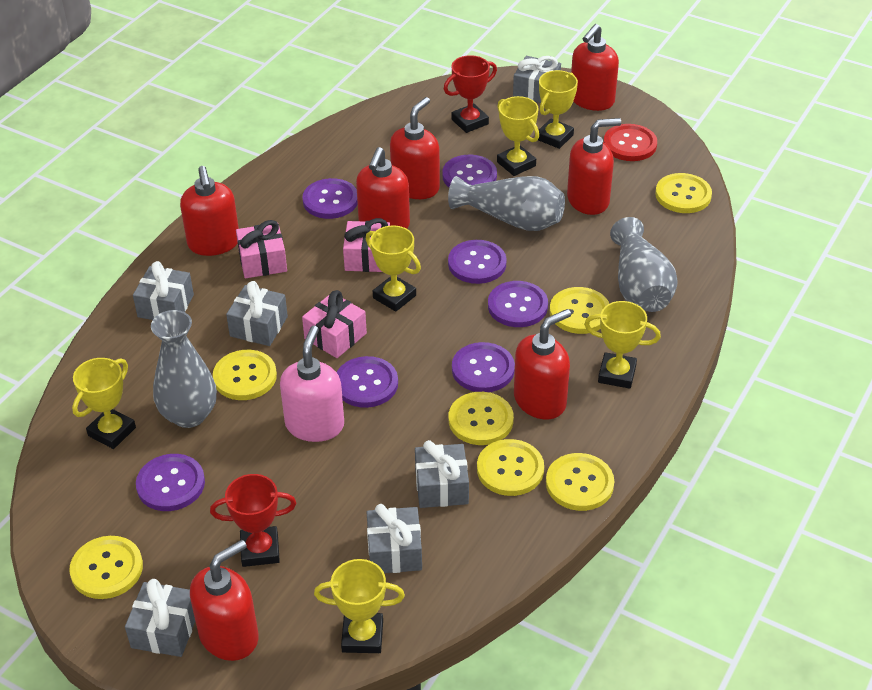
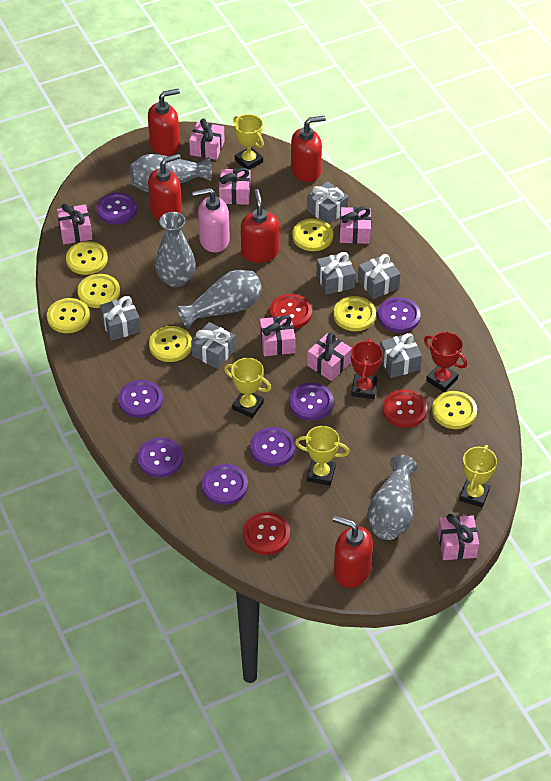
grey vase: 3 -> 4
pink gift: 3 -> 7
red button: 1 -> 3
red soap dispenser: 7 -> 5
yellow trophy: 6 -> 4

